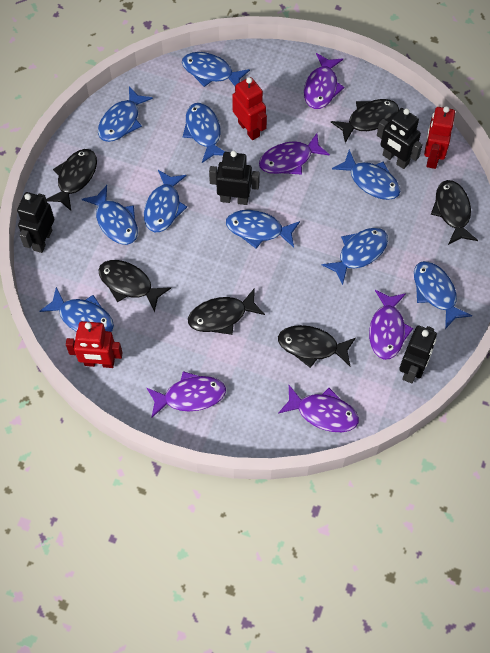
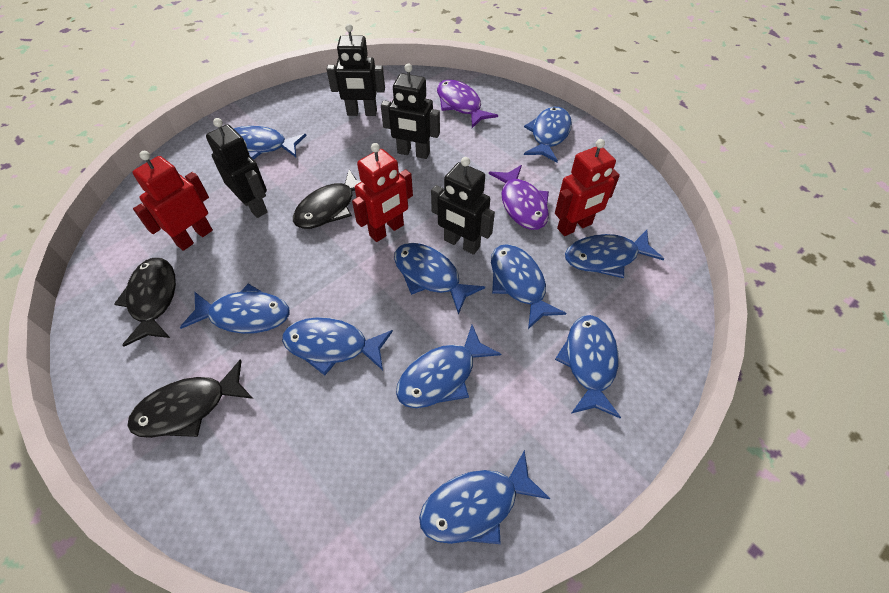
black fish: 6 -> 3
purple fish: 5 -> 2

